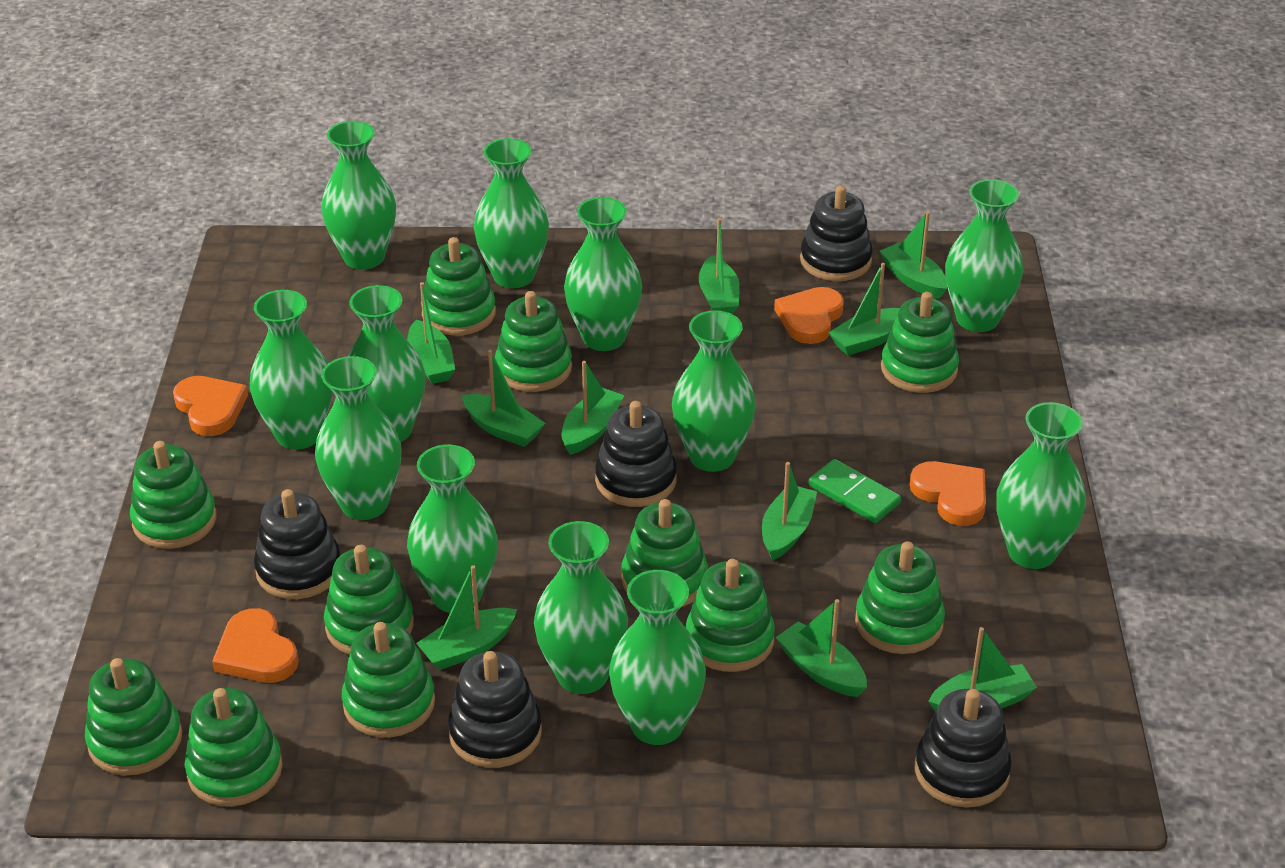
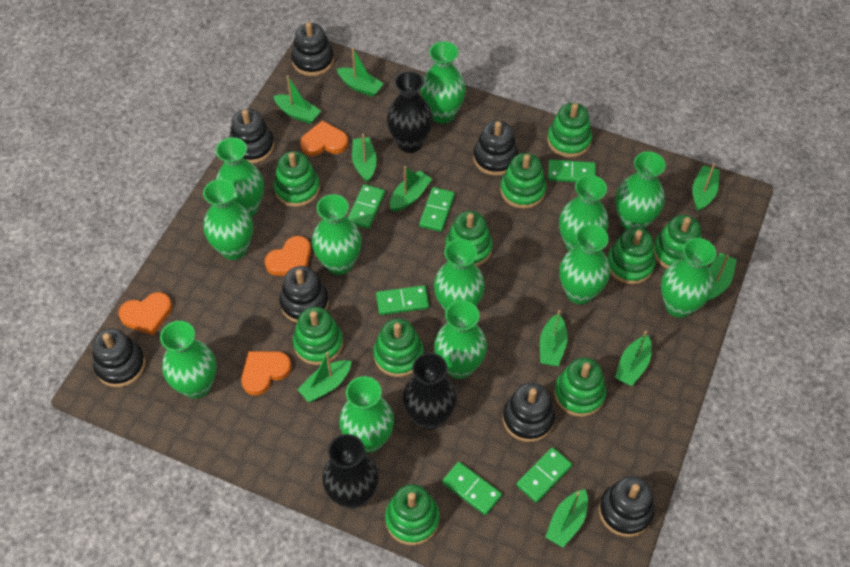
black stacking toy: 5 -> 7
black vase: 0 -> 3
green domino: 1 -> 6
green stacking toy: 11 -> 10

